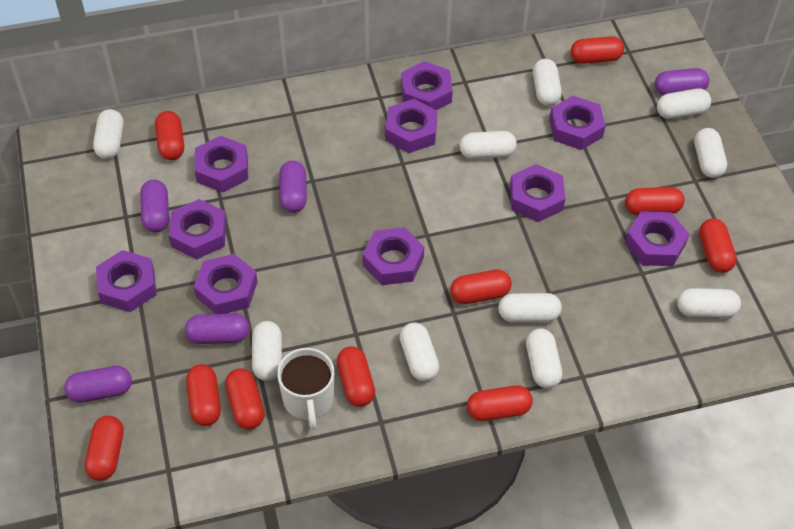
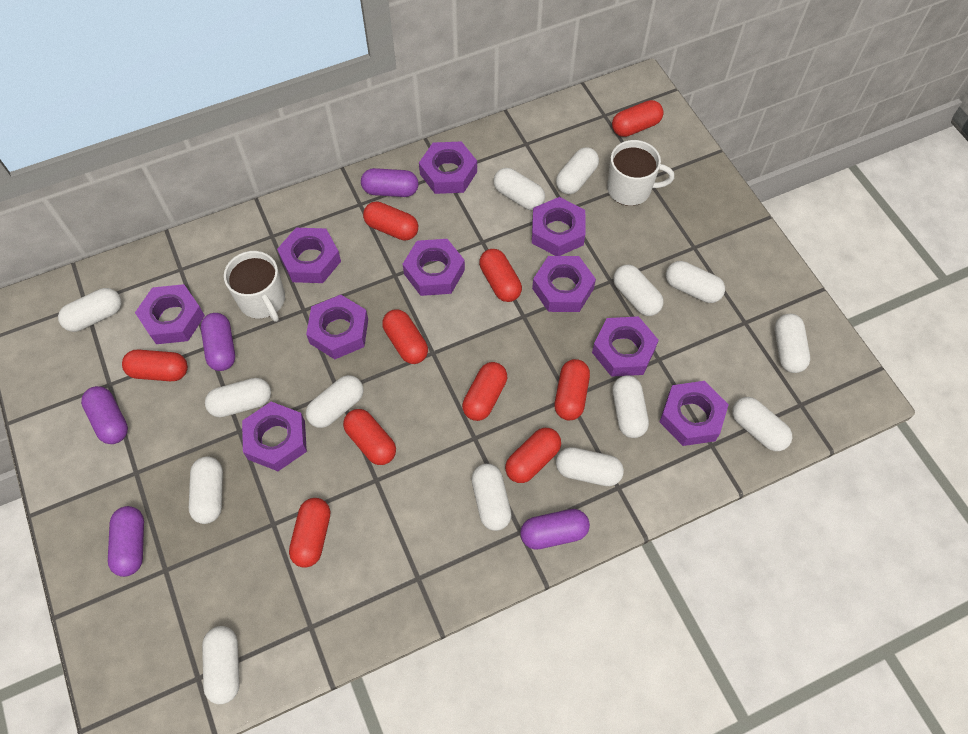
white capsule: 10 -> 14
white mug: 1 -> 2

